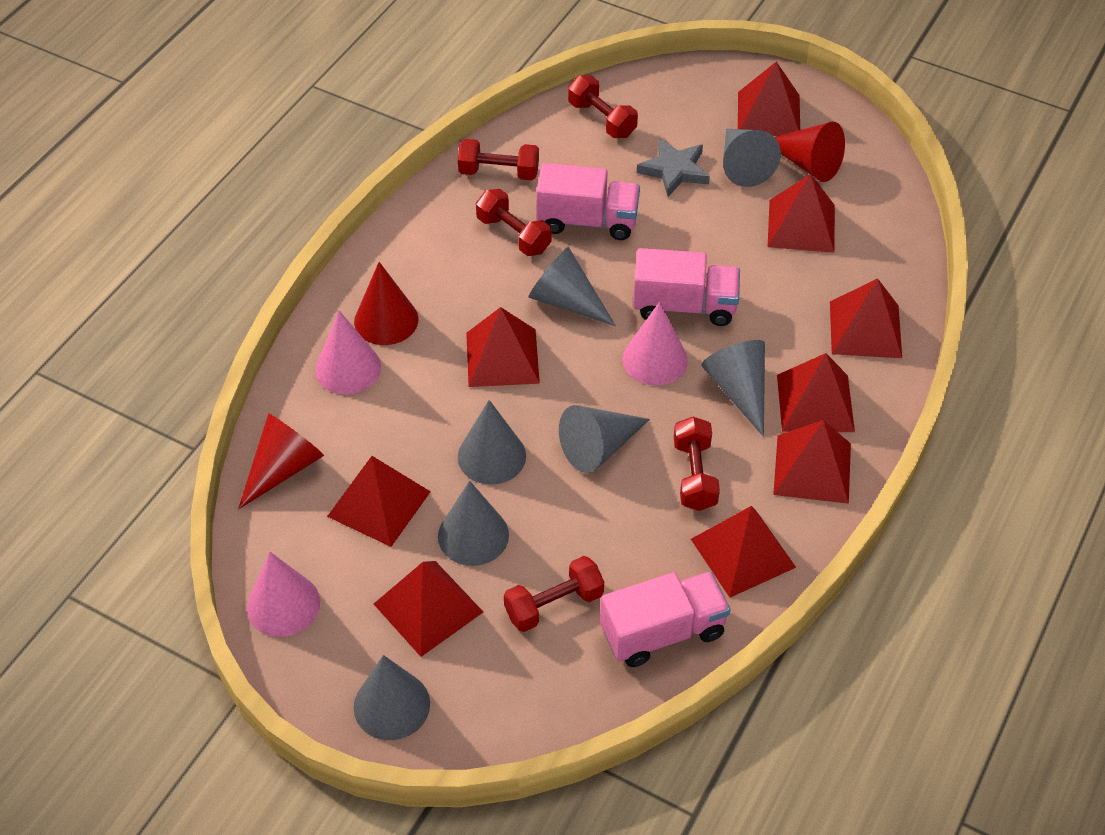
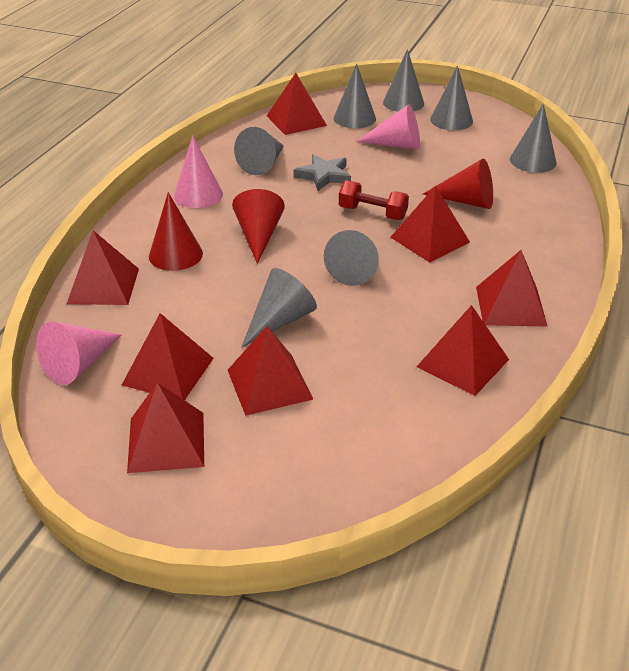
pink truck: 3 -> 0
red dumbbell: 5 -> 1
red pyramid: 9 -> 8

